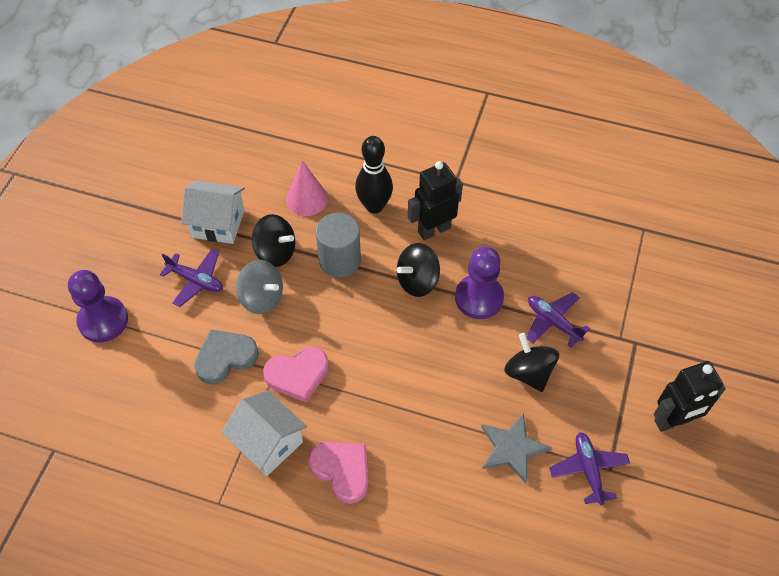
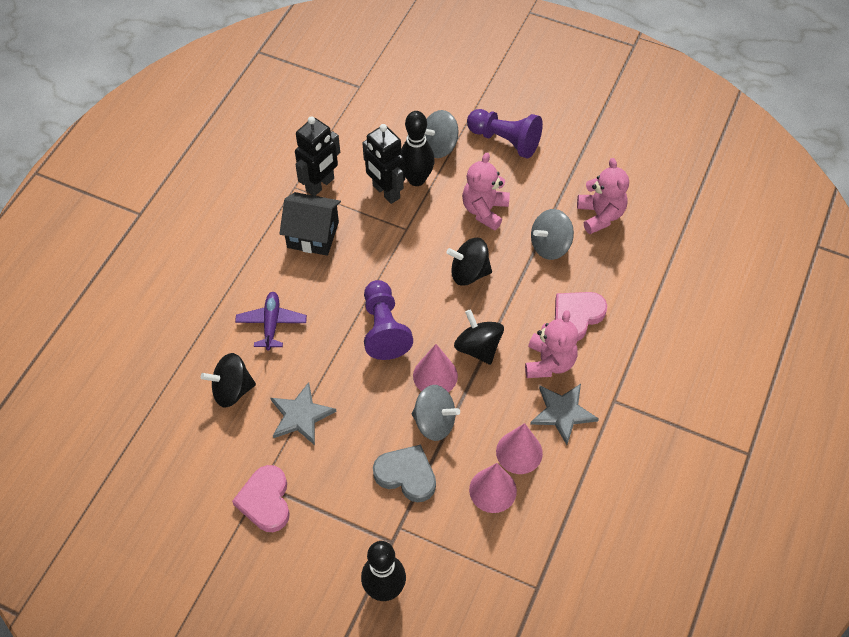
black bowling pin: 1 -> 2
black house: 0 -> 1
grey cylinder: 1 -> 0
grey spinning top: 1 -> 3
grey star: 1 -> 2
pink cone: 1 -> 3
pink teddy bear: 0 -> 3
purple plane: 3 -> 1
white house: 2 -> 0

